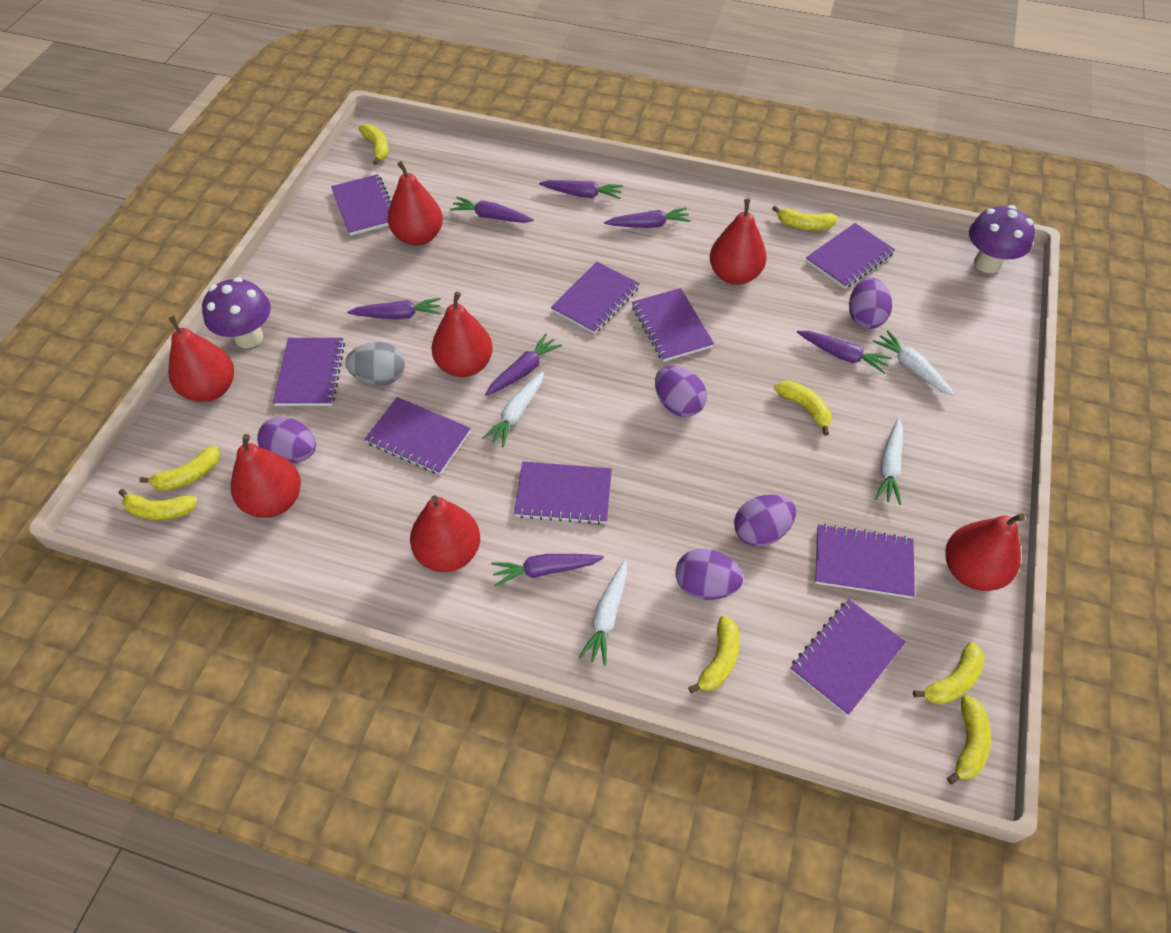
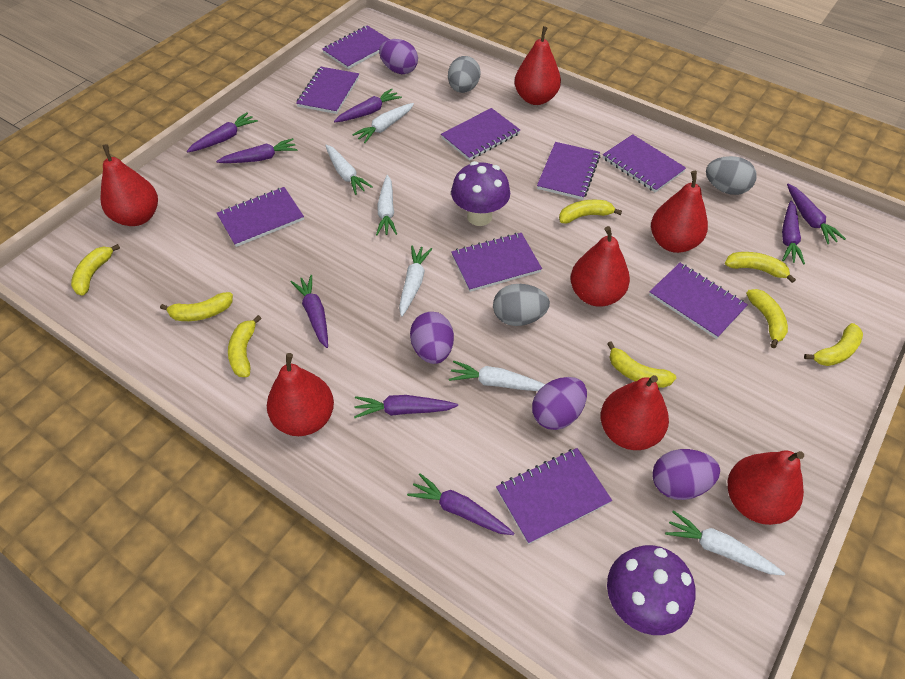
grey egg: 1 -> 3
purple carrot: 7 -> 8
purple egg: 5 -> 4
white carrot: 4 -> 6

